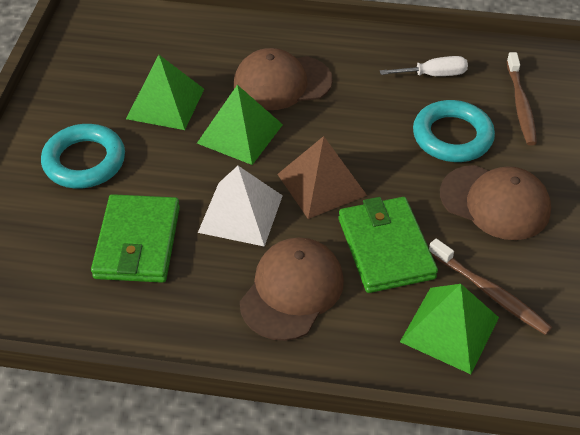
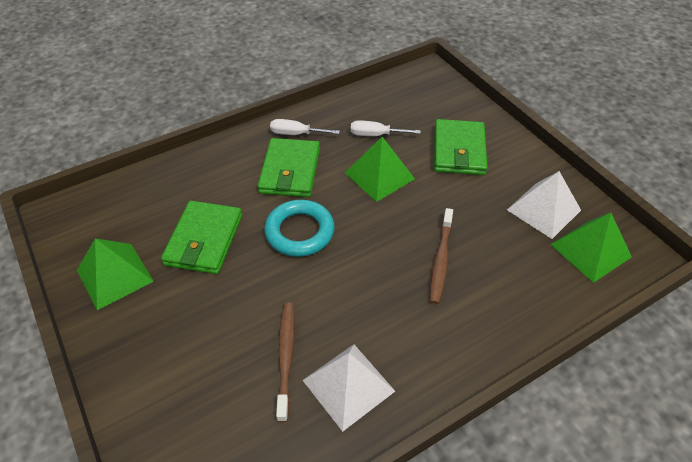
brown cap: 3 -> 0
brown pyramid: 1 -> 0
green wallet: 2 -> 3
turquoise ring: 2 -> 1
white pyramid: 1 -> 2
white screwdriver: 1 -> 2

